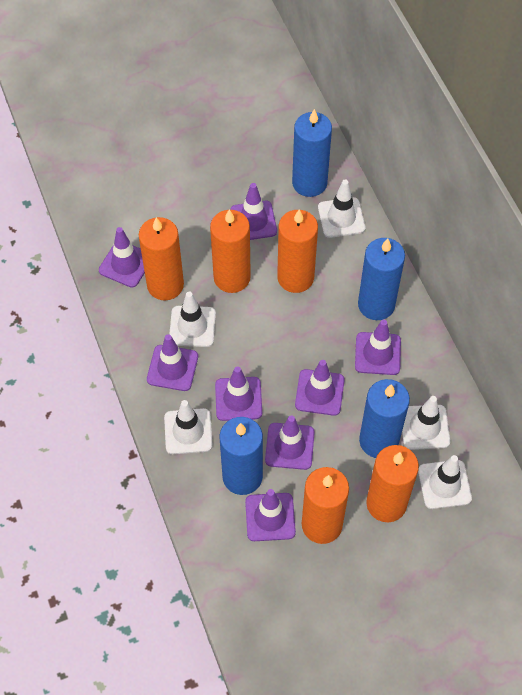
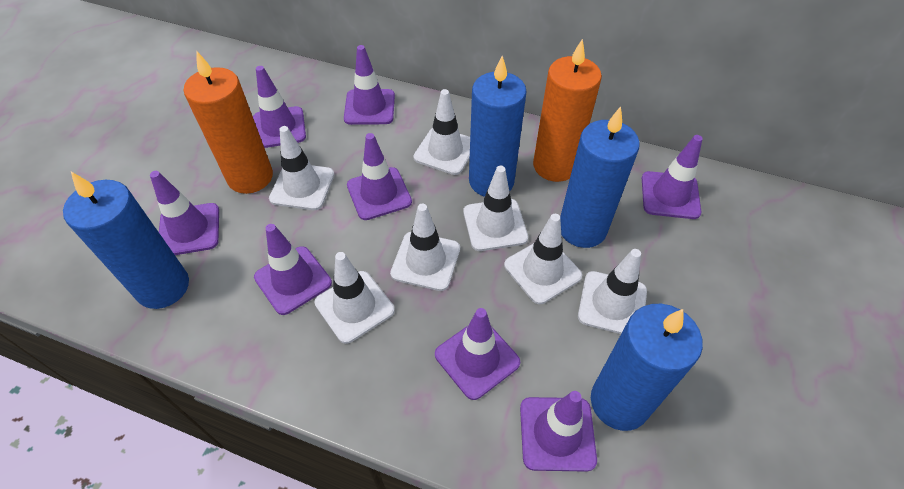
orange candle: 5 -> 2
white traffic cone: 5 -> 7

